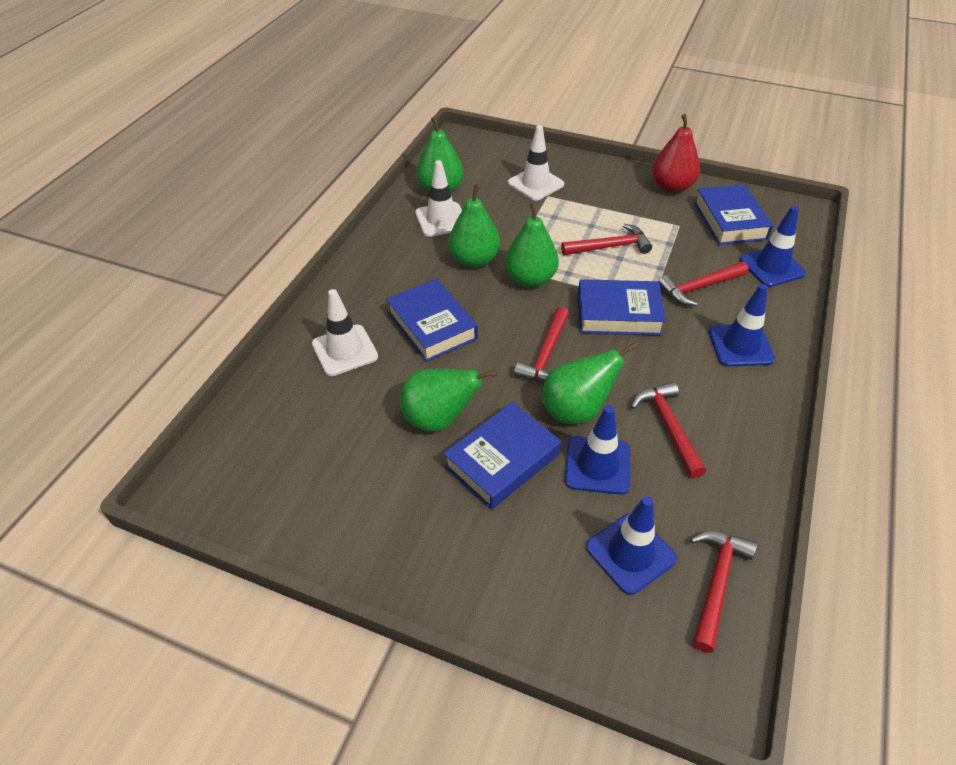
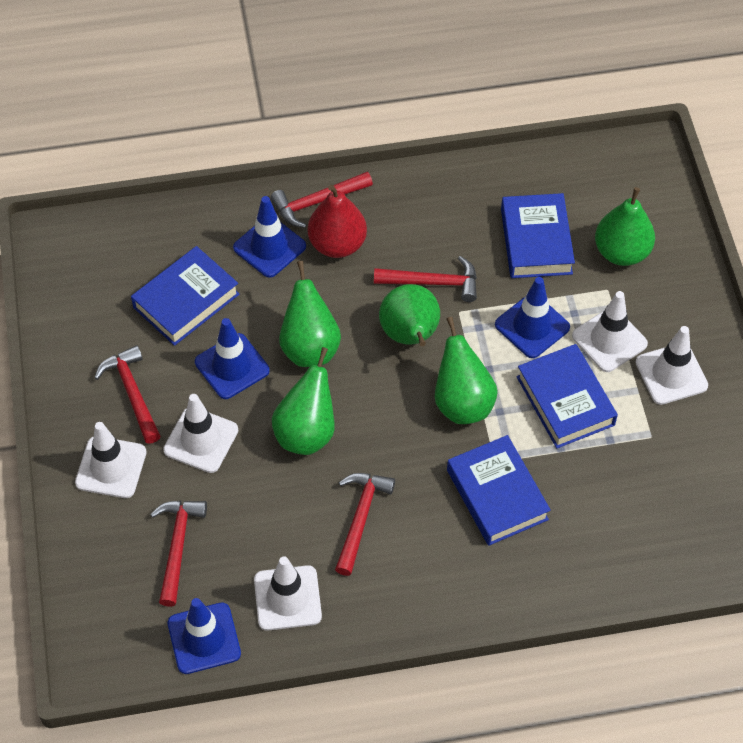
white traffic cone: 3 -> 5

